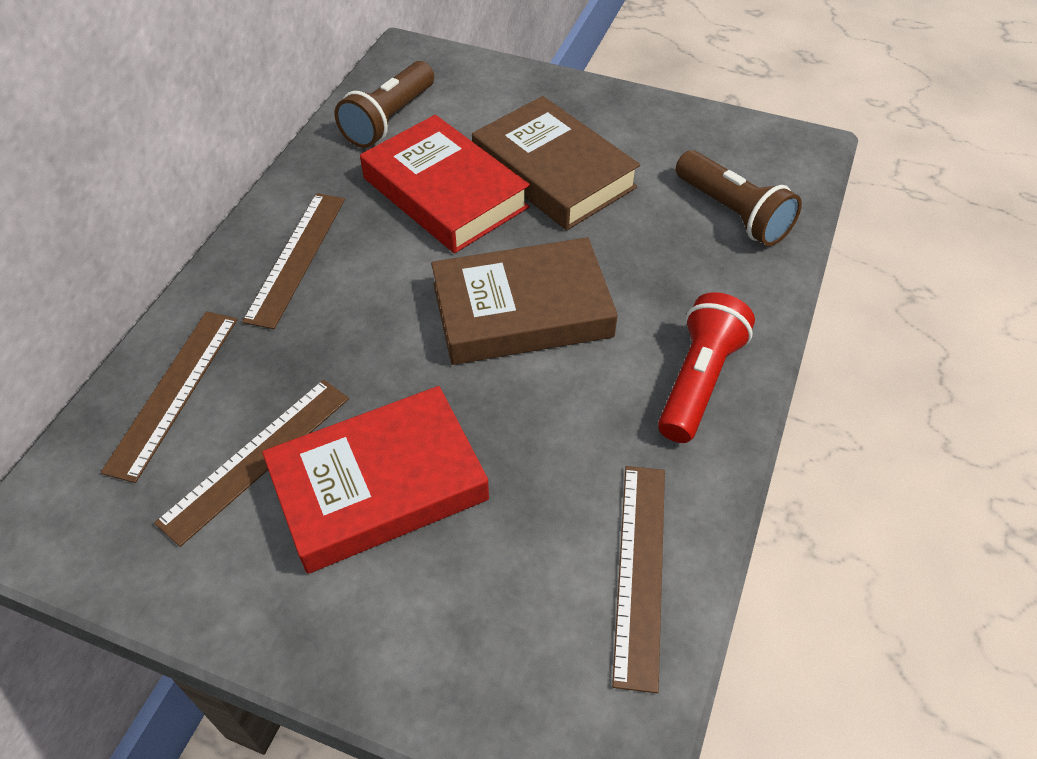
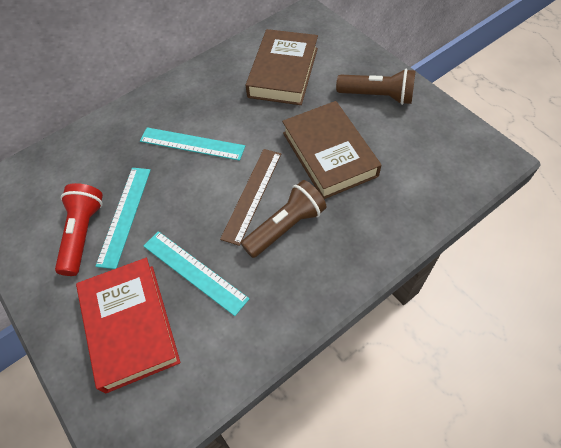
brown ruler: 4 -> 1
red book: 2 -> 1
turquoise ruler: 0 -> 3

